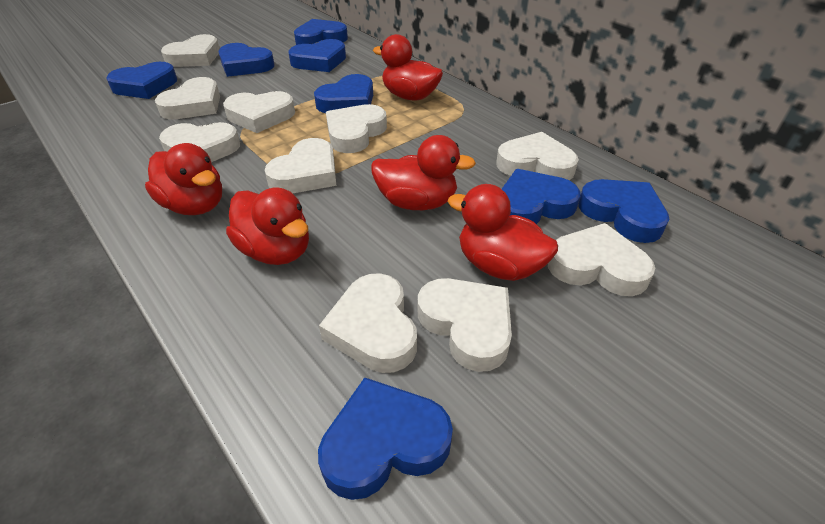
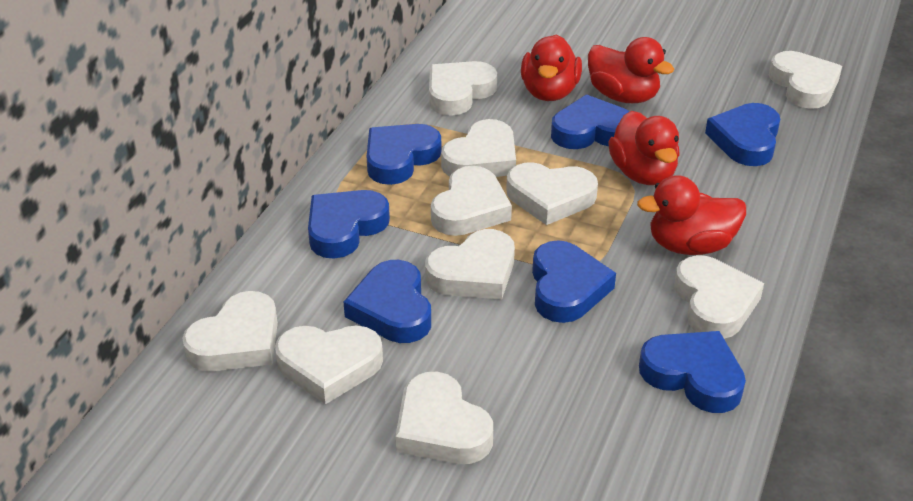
blue heart: 8 -> 7
red duck: 5 -> 4

